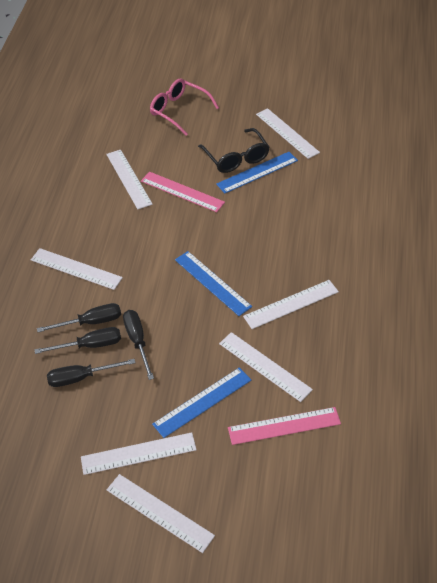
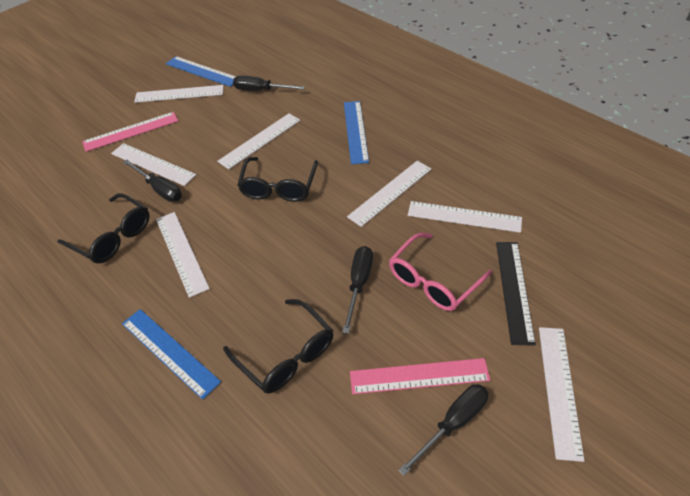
black glasses: 1 -> 3
black ruler: 0 -> 1

